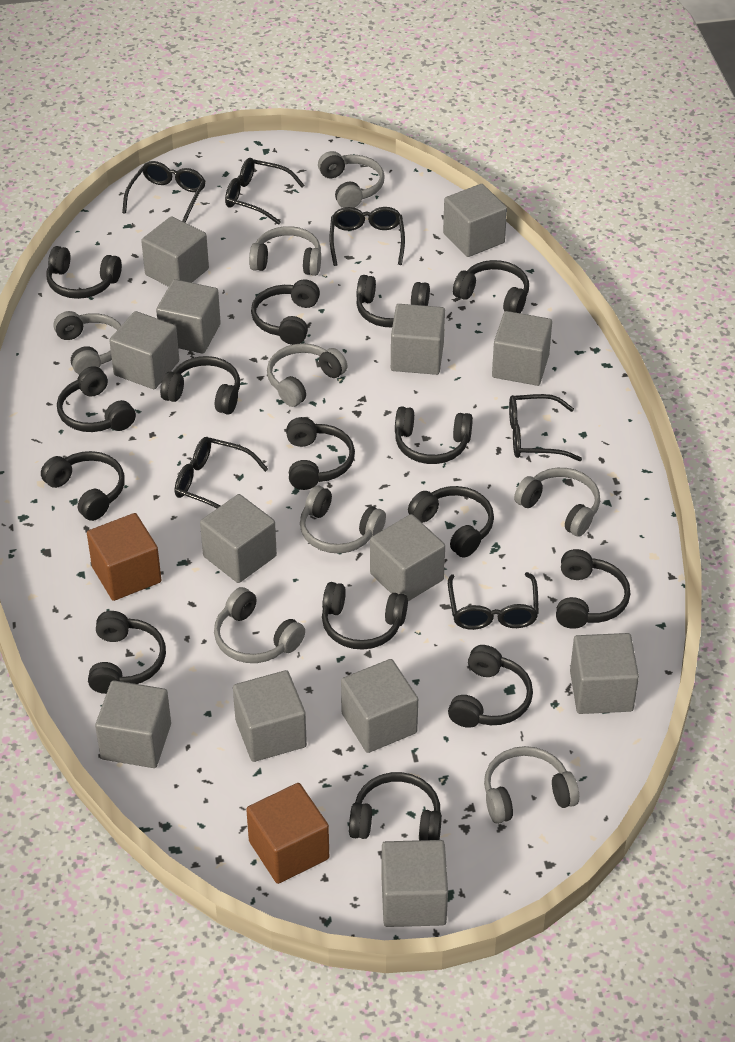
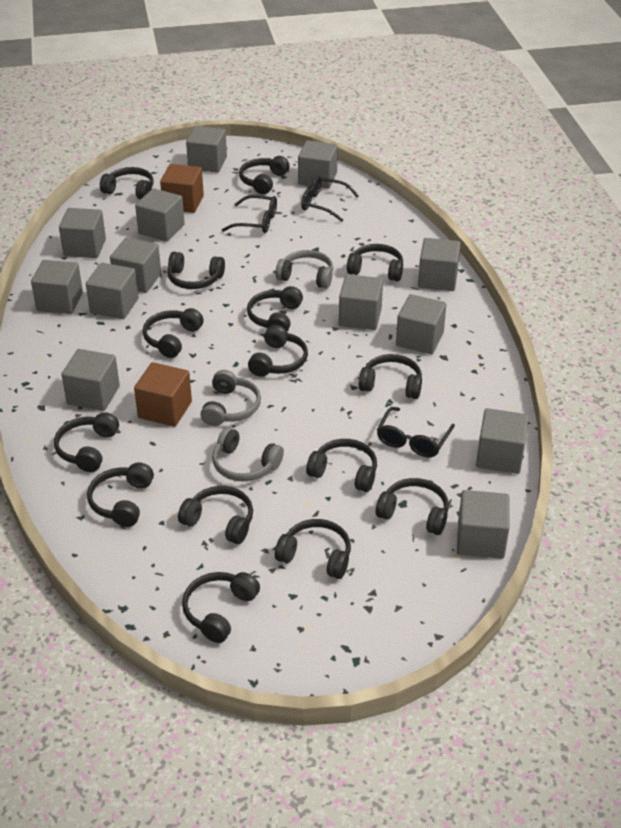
black glasses: 6 -> 3
grey headphones: 8 -> 3

